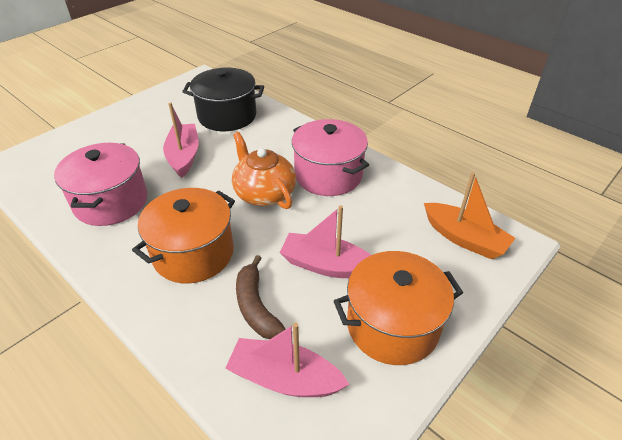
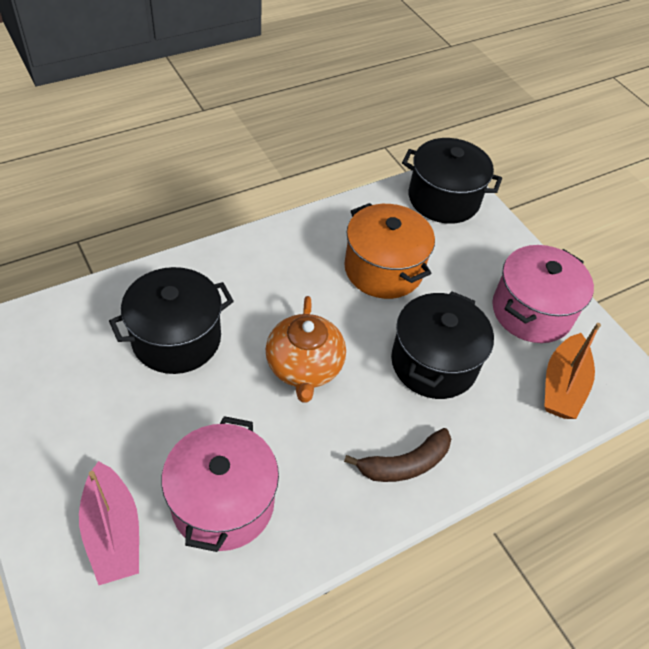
black pot: 1 -> 3
orange pot: 2 -> 1
pink boat: 3 -> 1

